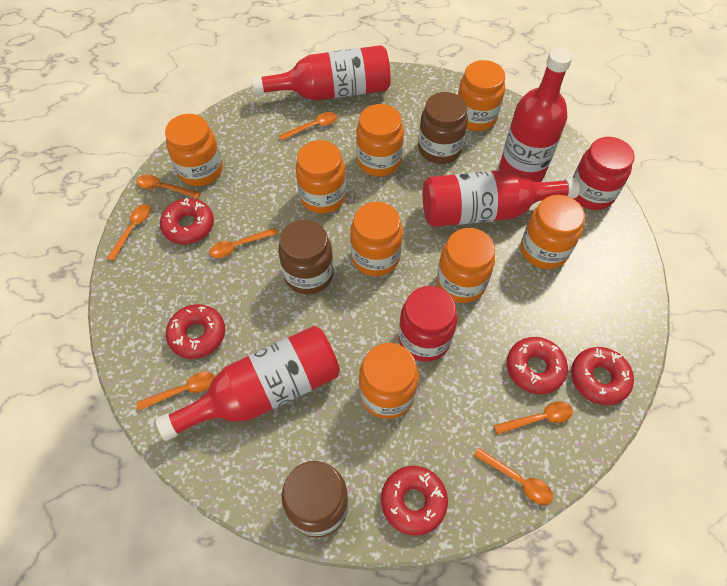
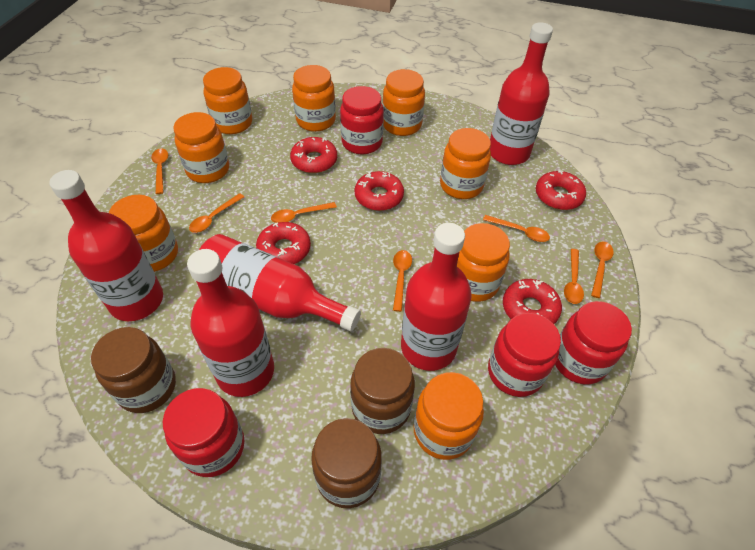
red bottle: 4 -> 5
red jar: 2 -> 4

